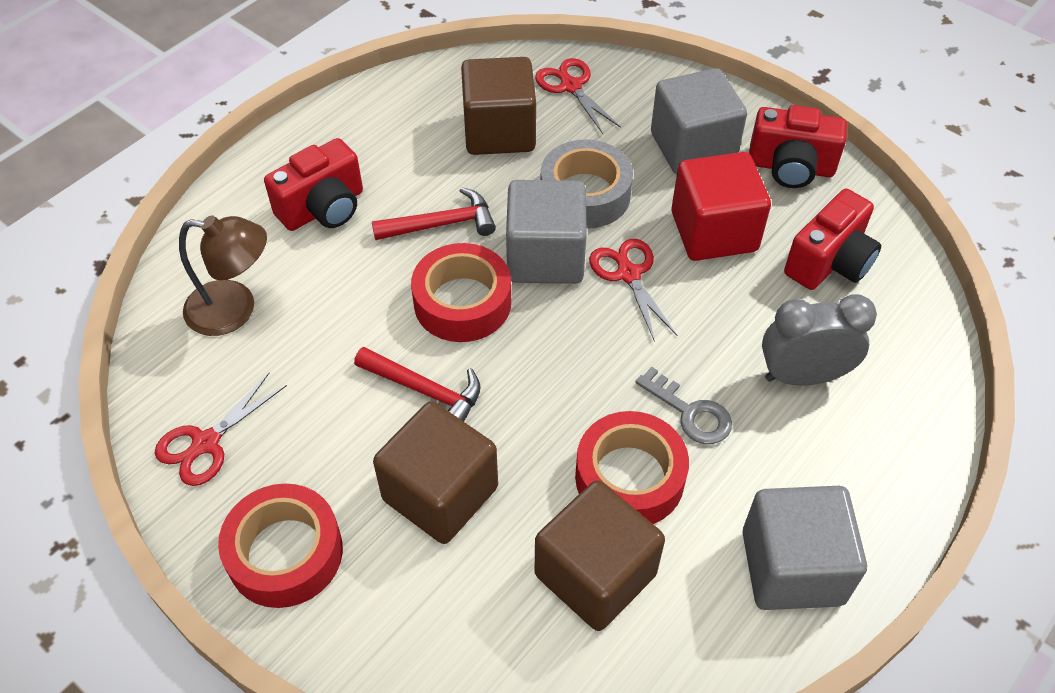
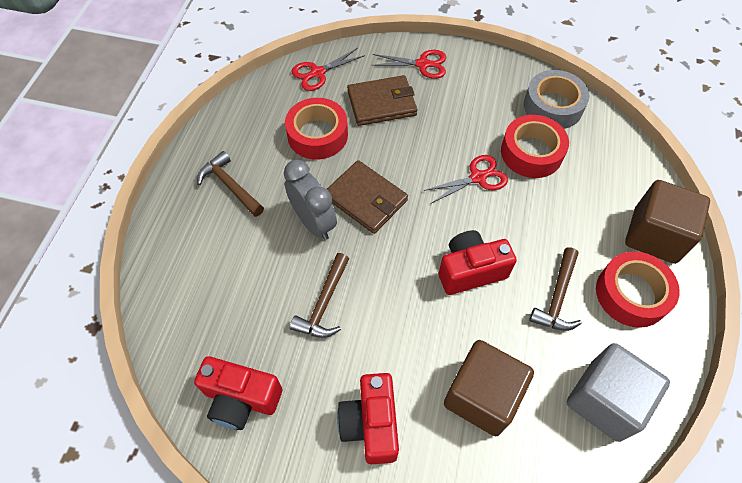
brown cube: 3 -> 2
brown hammer: 0 -> 3
brown lamp: 1 -> 0
brown wallet: 0 -> 2
grey cube: 3 -> 1
grey key: 1 -> 0
red cube: 1 -> 0
red hammer: 2 -> 0

